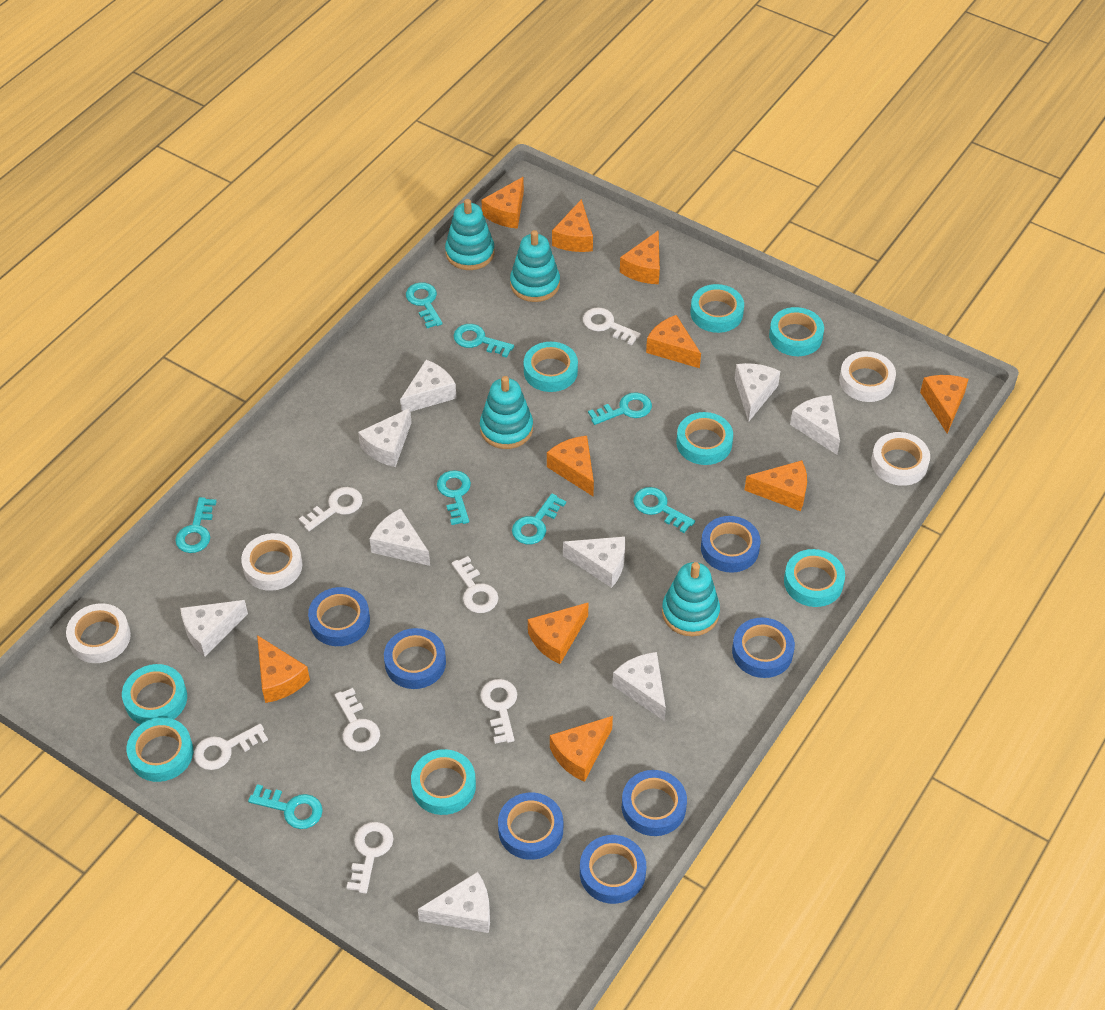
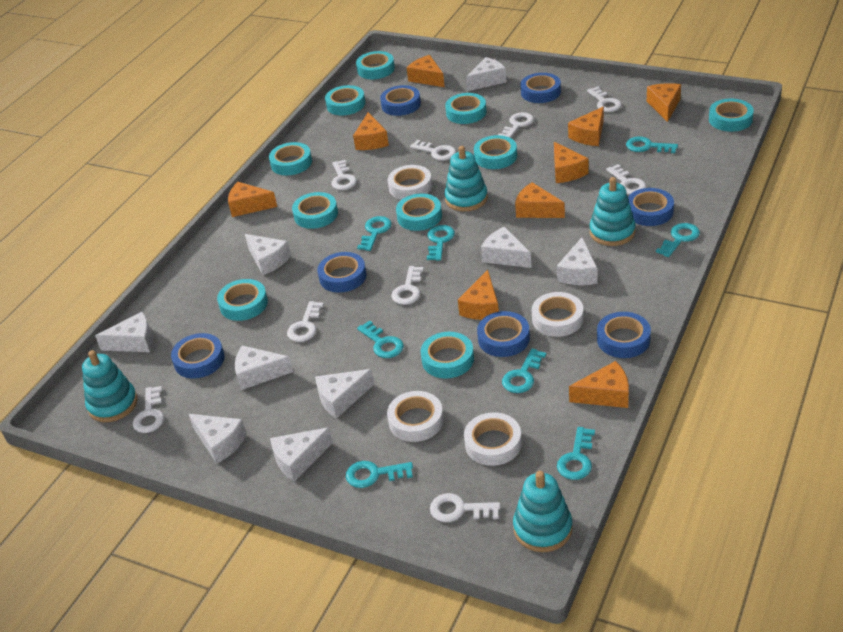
orange cheese: 10 -> 9
turquoise tape: 8 -> 10
white key: 7 -> 9

